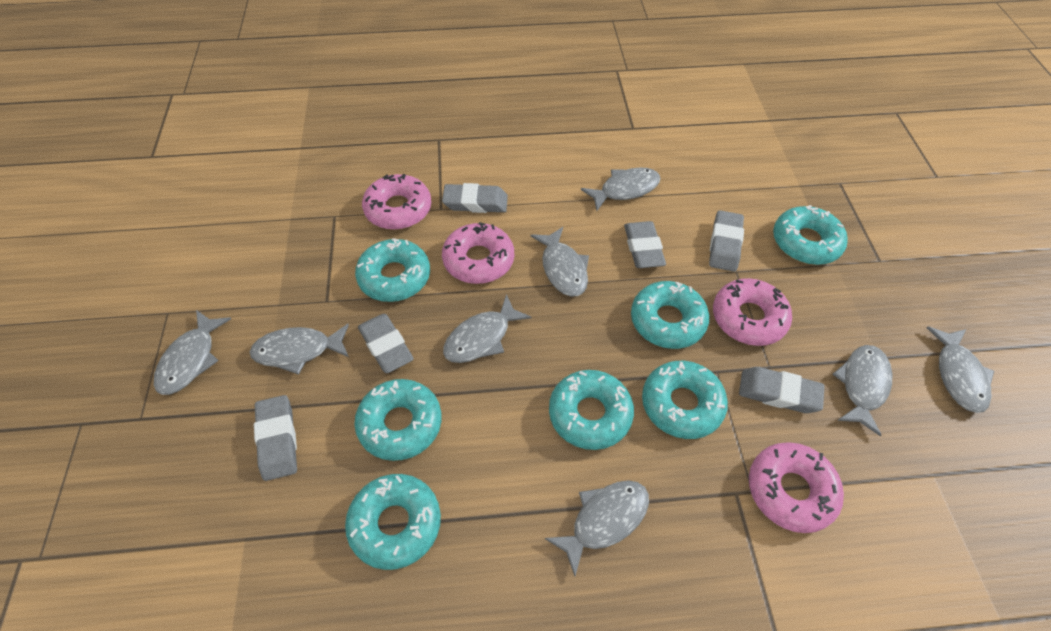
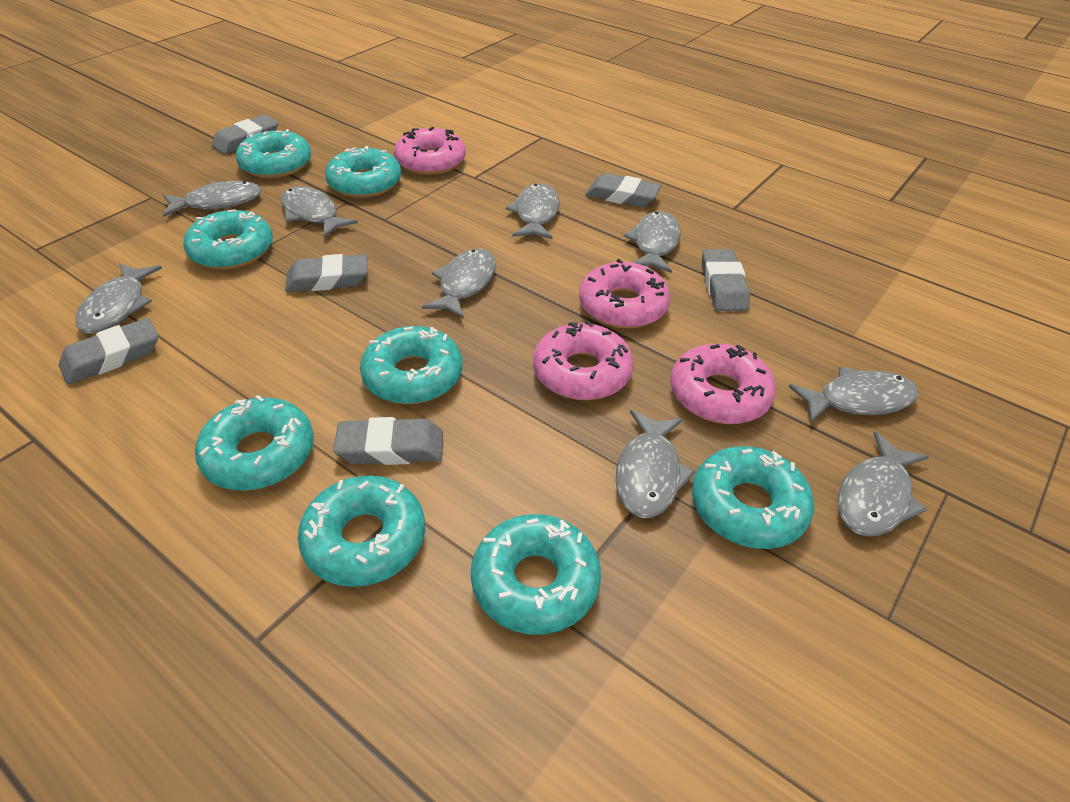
grey fish: 8 -> 9
turquoise donut: 7 -> 8

